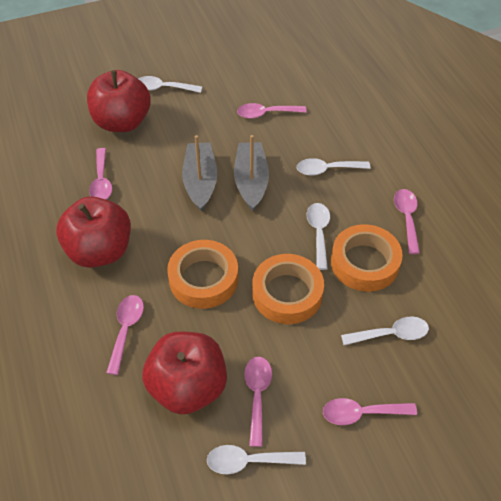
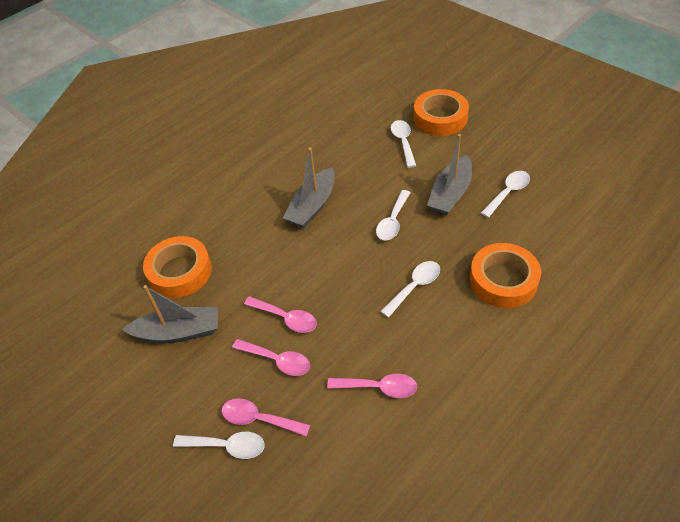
grey boat: 2 -> 3
pink spoon: 6 -> 4
red apple: 3 -> 0

